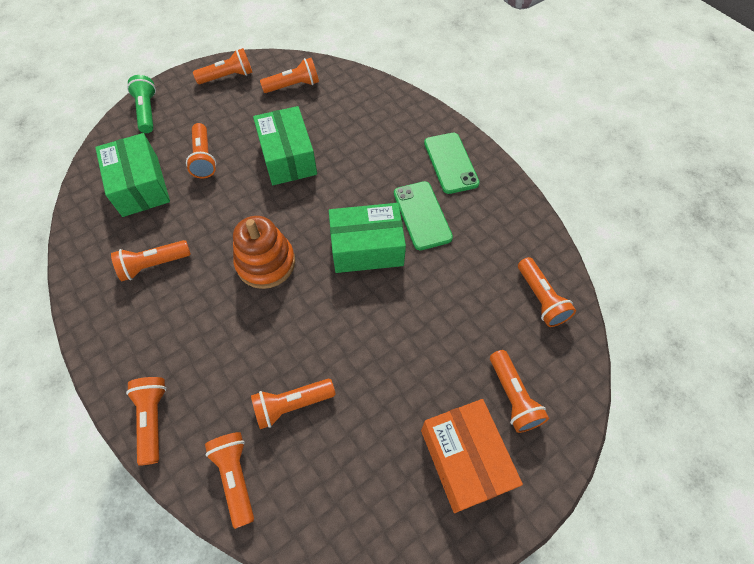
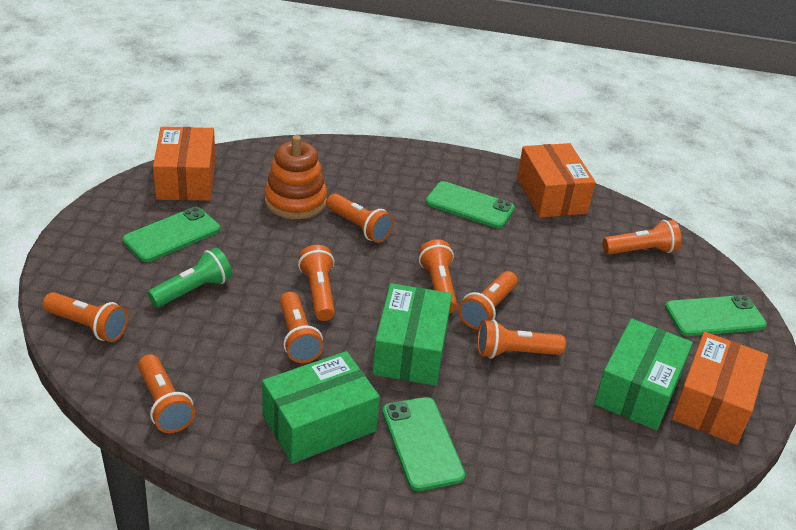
green phone: 2 -> 4
orange box: 1 -> 3

